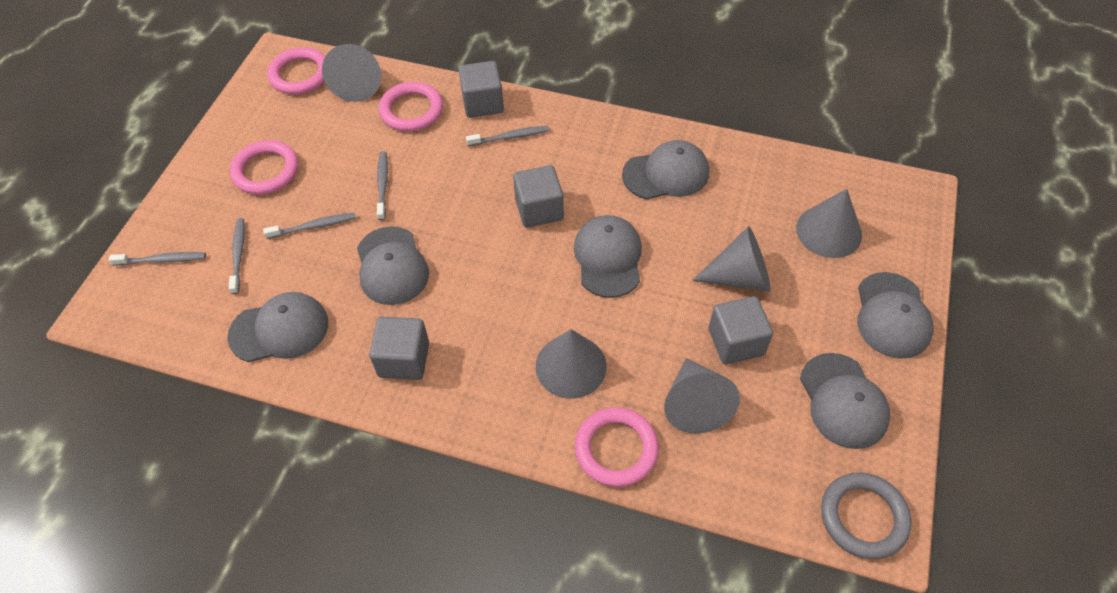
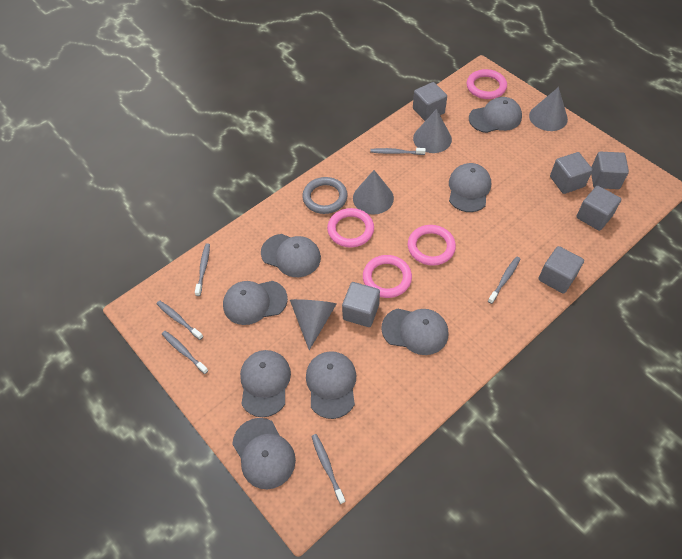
grey cap: 6 -> 8
grey cone: 5 -> 4
grey cube: 4 -> 6
grey toothbrush: 5 -> 6

